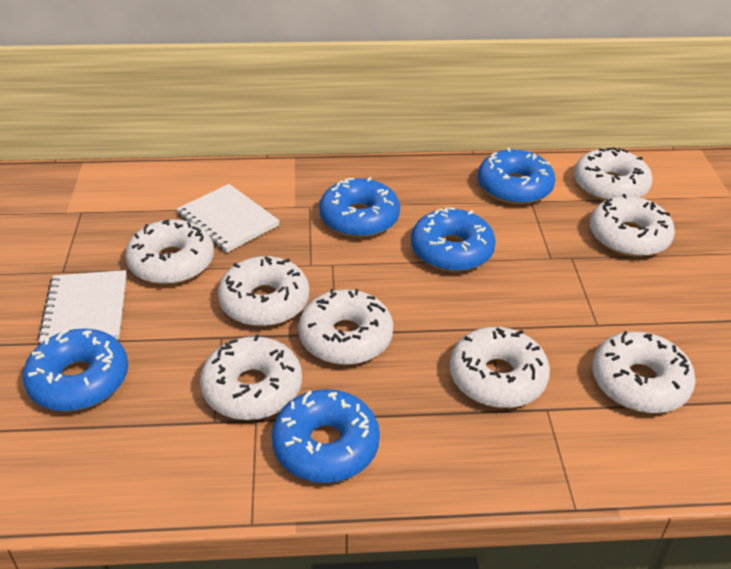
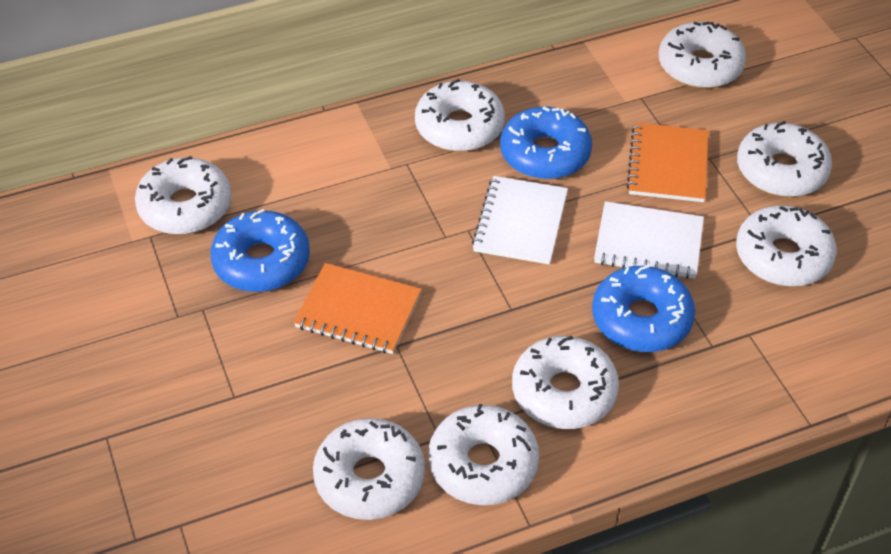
blue donut: 5 -> 3
orange notebook: 0 -> 2

